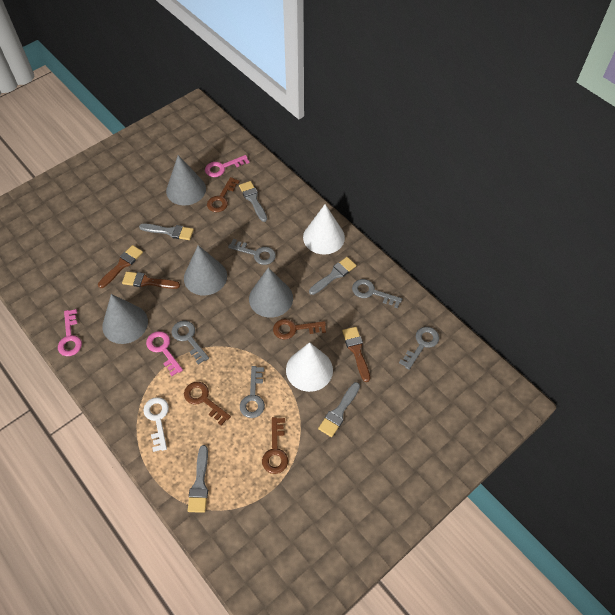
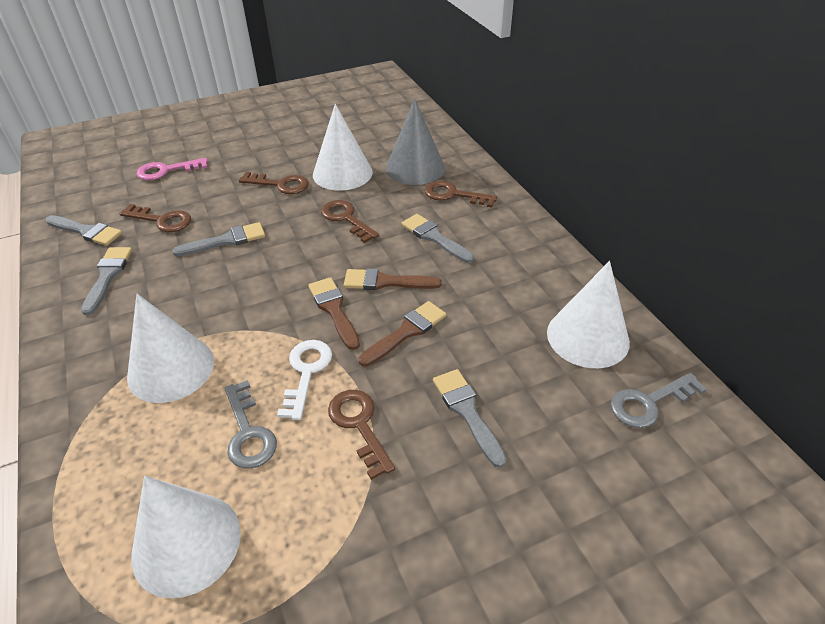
brown key: 4 -> 5
grey cone: 4 -> 1
grey key: 5 -> 2
pink key: 3 -> 1
white cone: 2 -> 4

